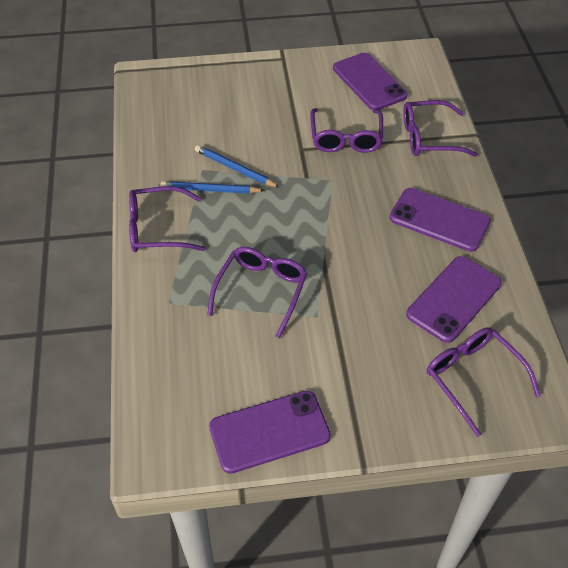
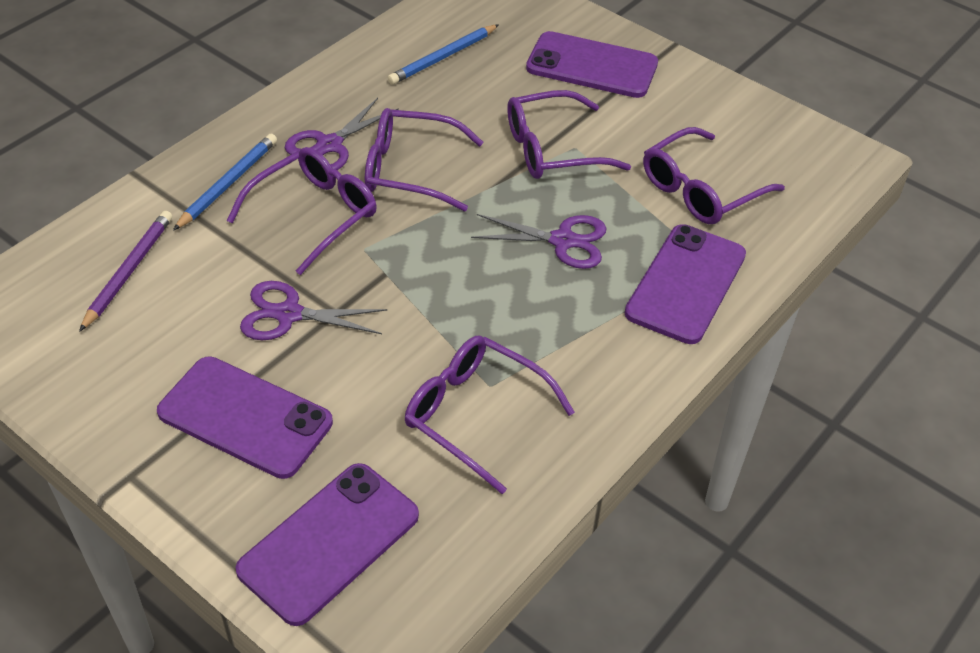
purple pencil: 0 -> 1
purple scissors: 0 -> 3

